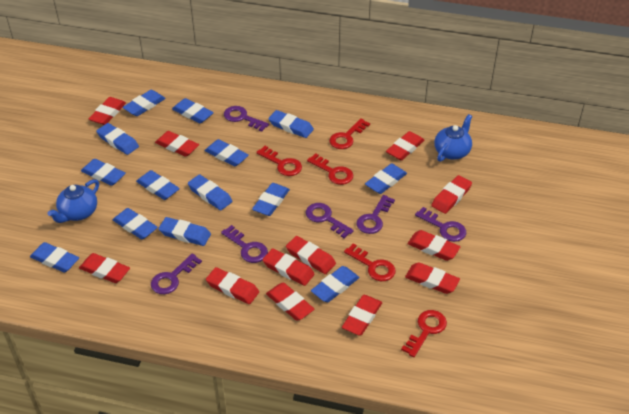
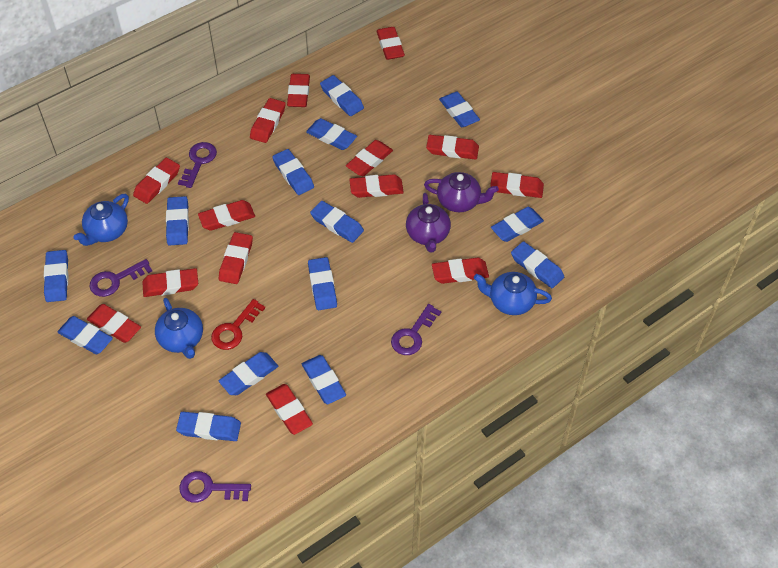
blue teapot: 2 -> 3
purple key: 6 -> 4
purple teapot: 0 -> 2
red eraser: 12 -> 14
red key: 5 -> 1

